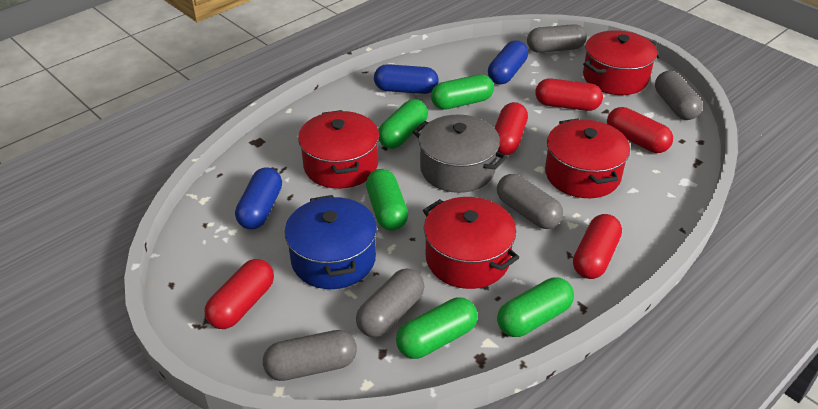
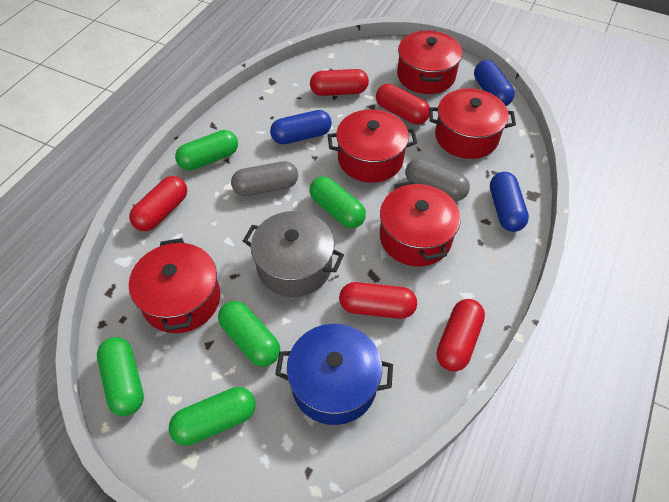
grey capsule: 5 -> 2
red pot: 4 -> 5

